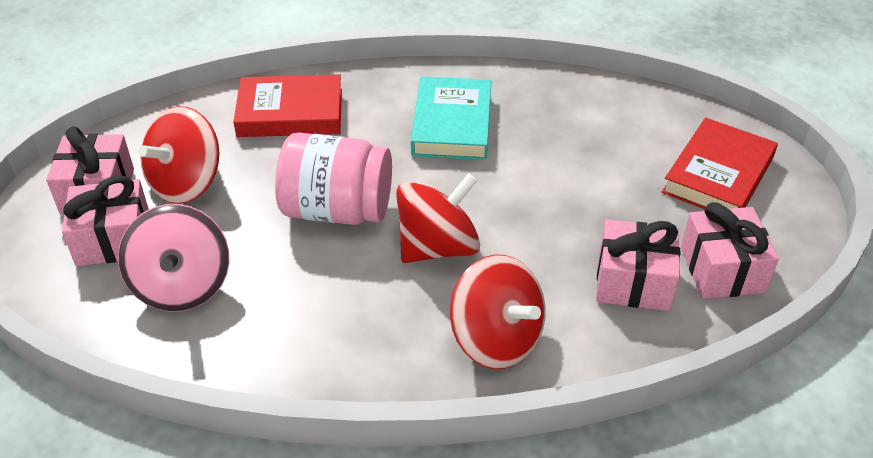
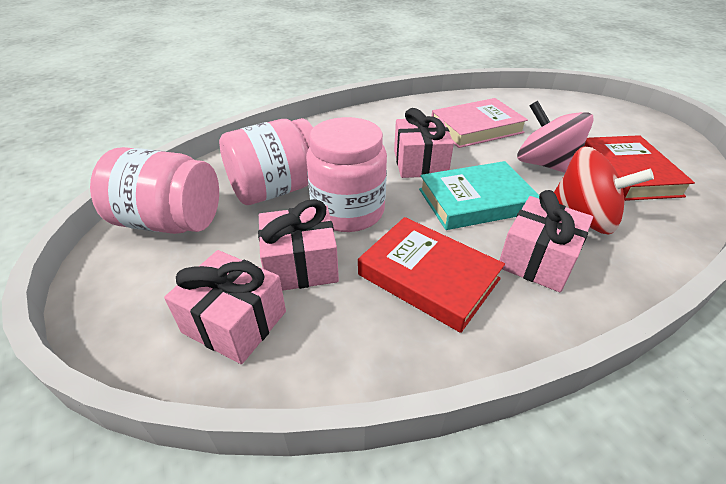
pink book: 0 -> 1
pink jar: 1 -> 3
red spinning top: 3 -> 1

